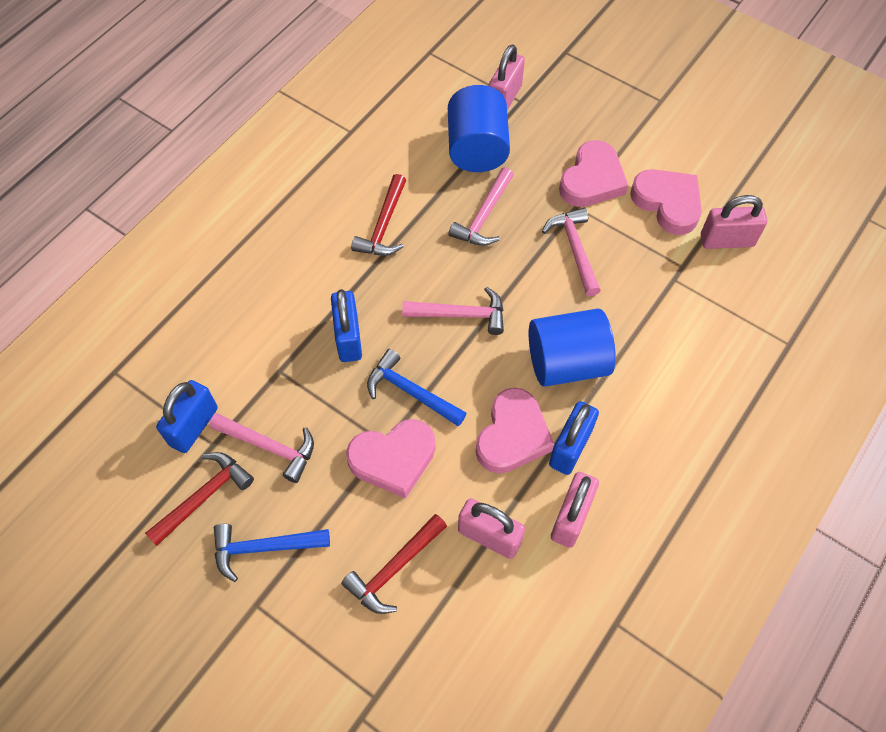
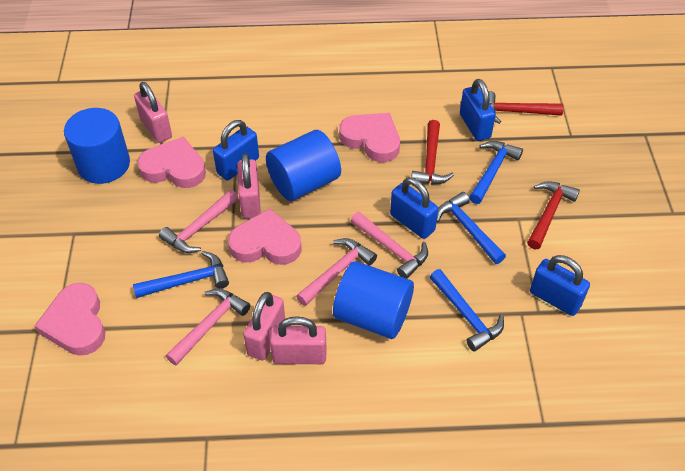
blue cylinder: 2 -> 3
blue hammer: 2 -> 4
blue padlock: 3 -> 4

